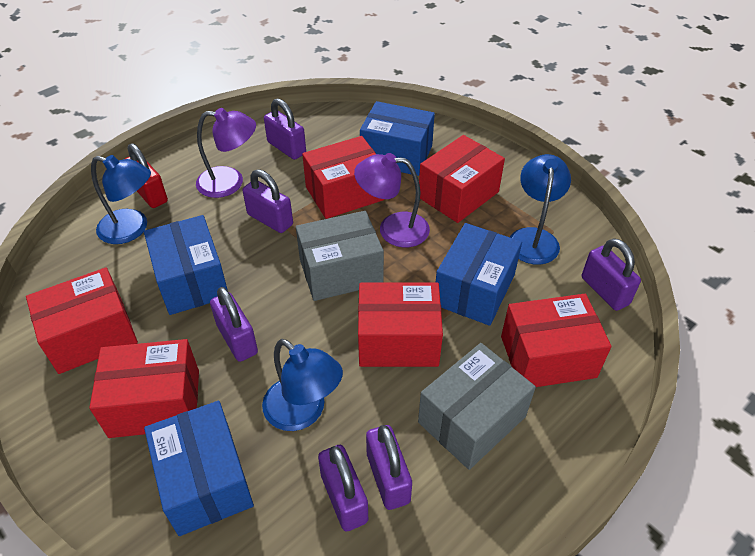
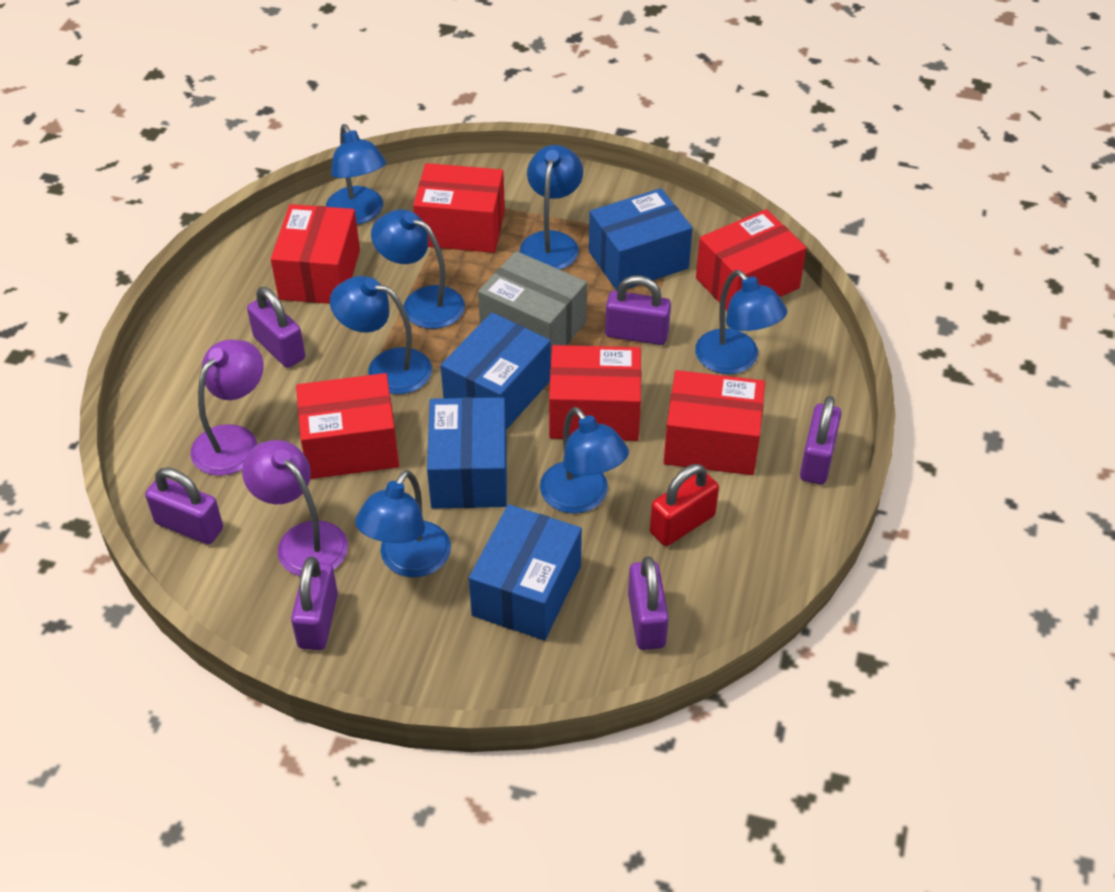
blue lamp: 3 -> 7
grey box: 2 -> 1

